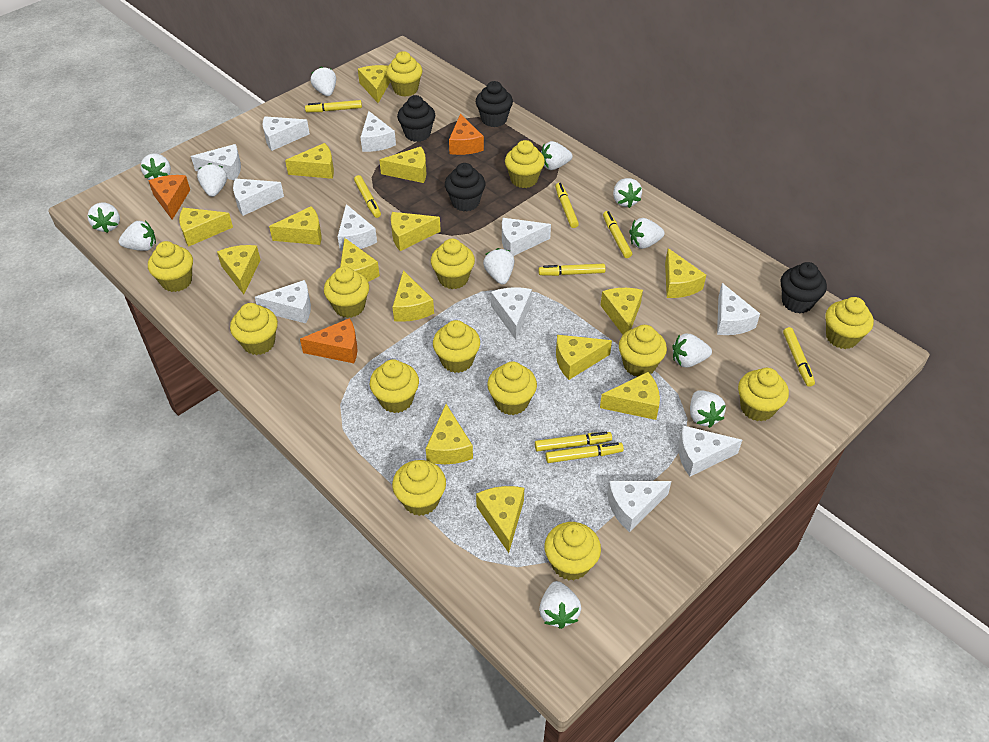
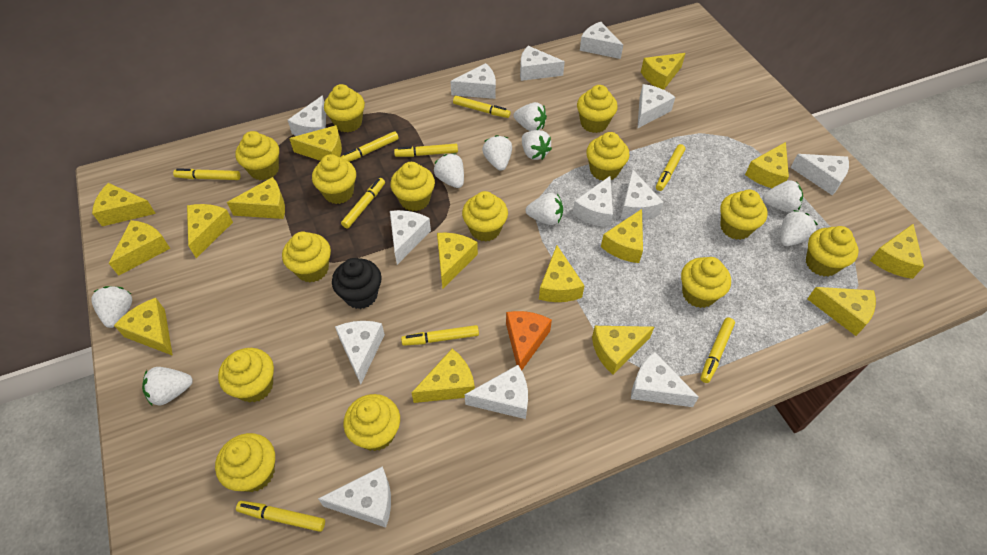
black cupcake: 4 -> 1
orange cheese: 3 -> 1
white cheese: 11 -> 13
white strawberry: 12 -> 9
yellow marker: 8 -> 9

